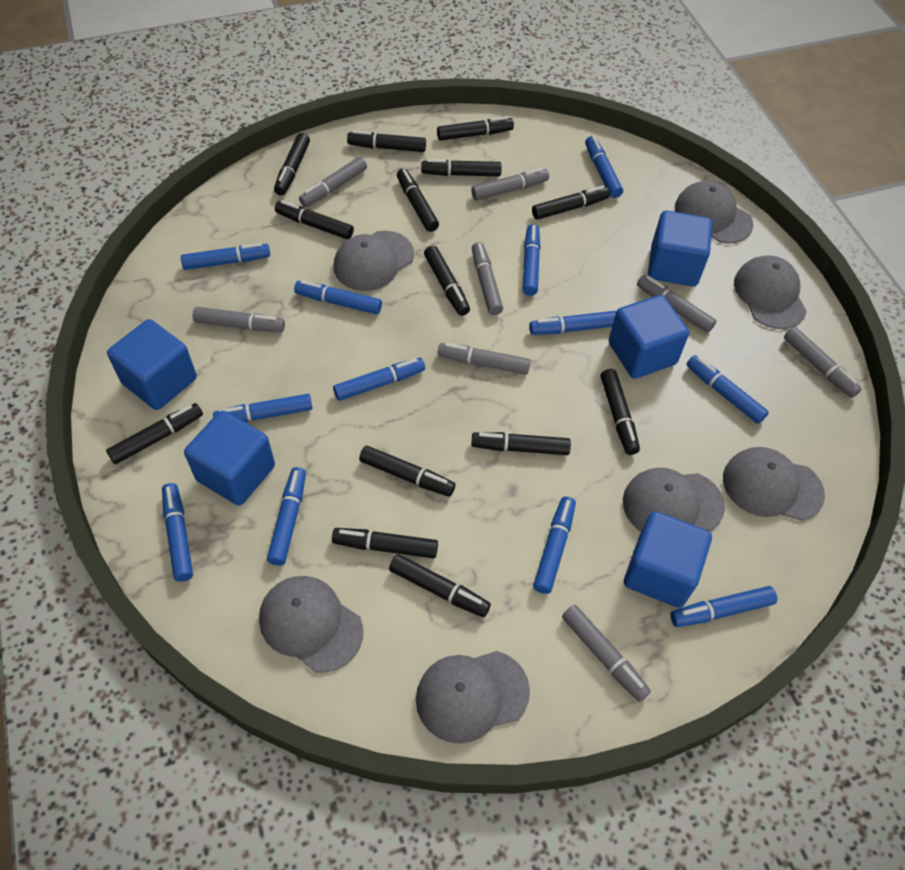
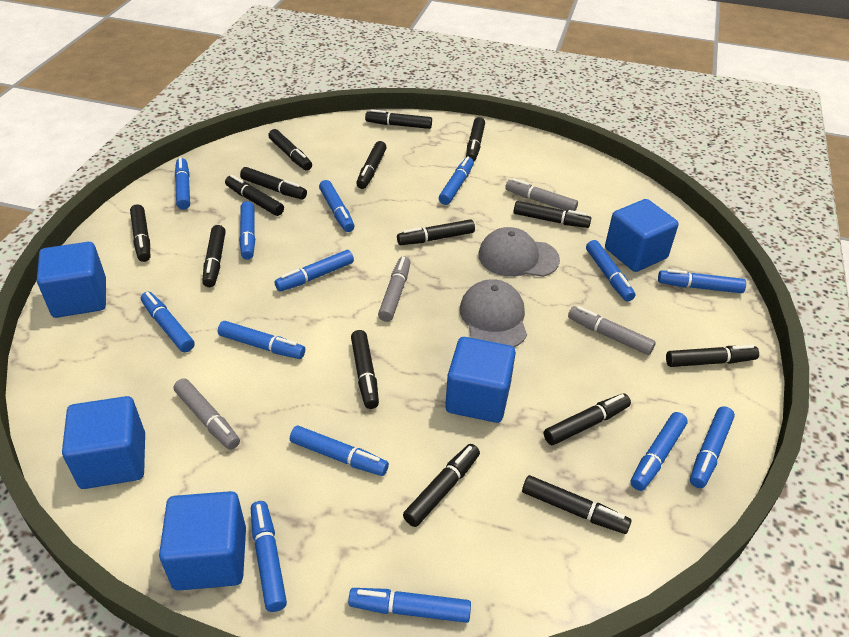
black marker: 14 -> 15
blue marker: 12 -> 14
grey cap: 7 -> 2
grey marker: 8 -> 4

